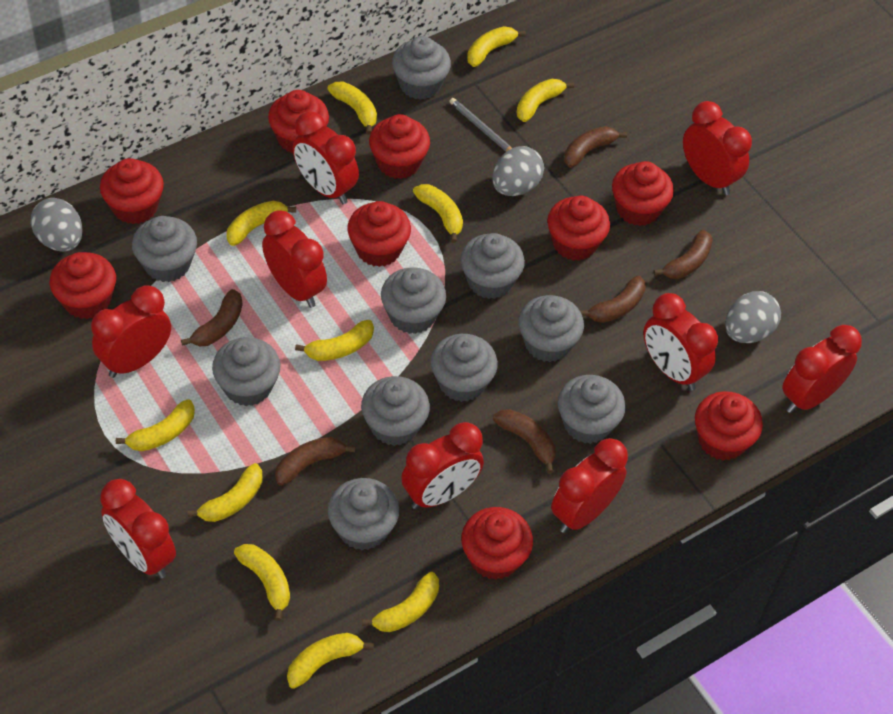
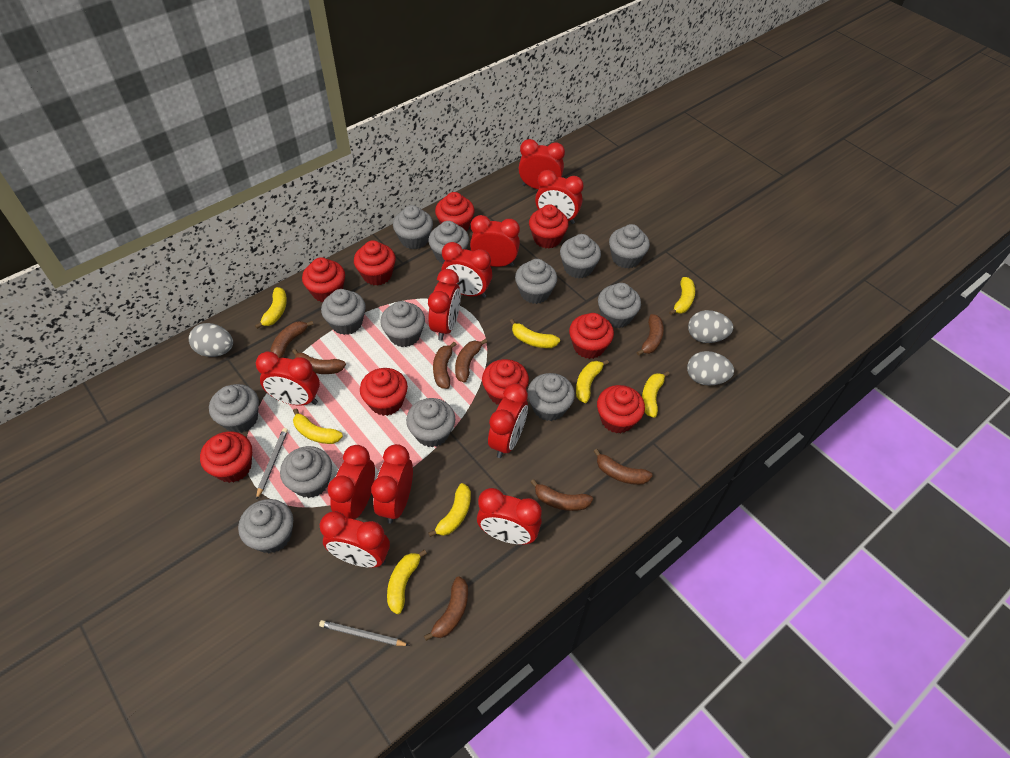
brown banana: 6 -> 8
grey cupcake: 10 -> 13
grey pencil: 1 -> 2
red clock: 9 -> 11
yellow banana: 11 -> 8

